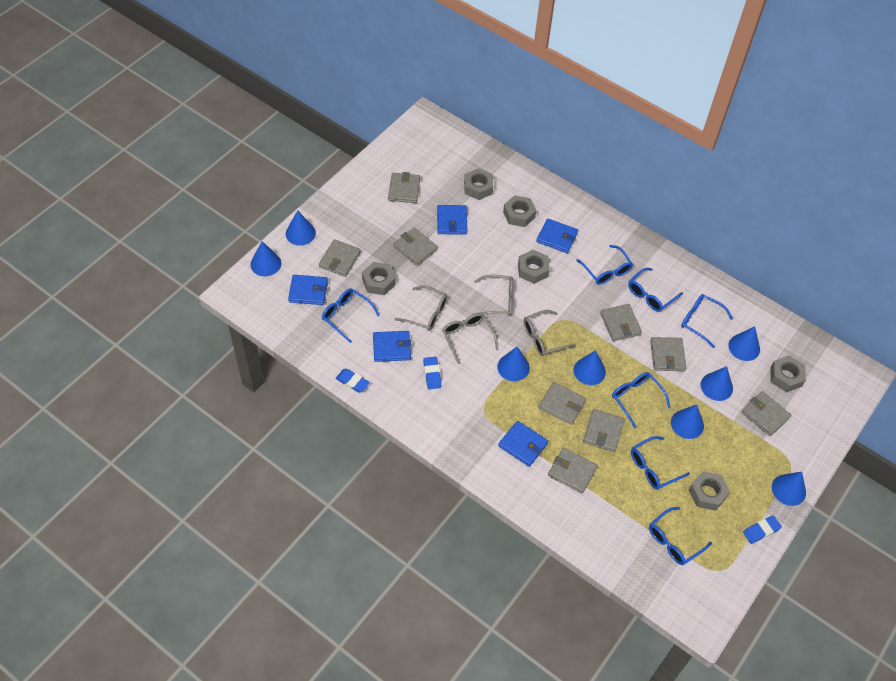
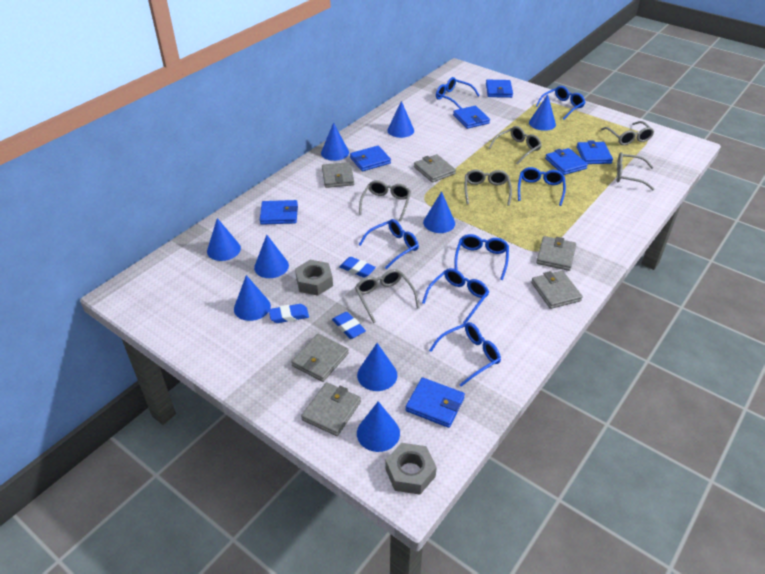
blue cone: 8 -> 9
blue wallet: 5 -> 7
grey glasses: 4 -> 6
grey nut: 6 -> 2
grey wallet: 9 -> 6

